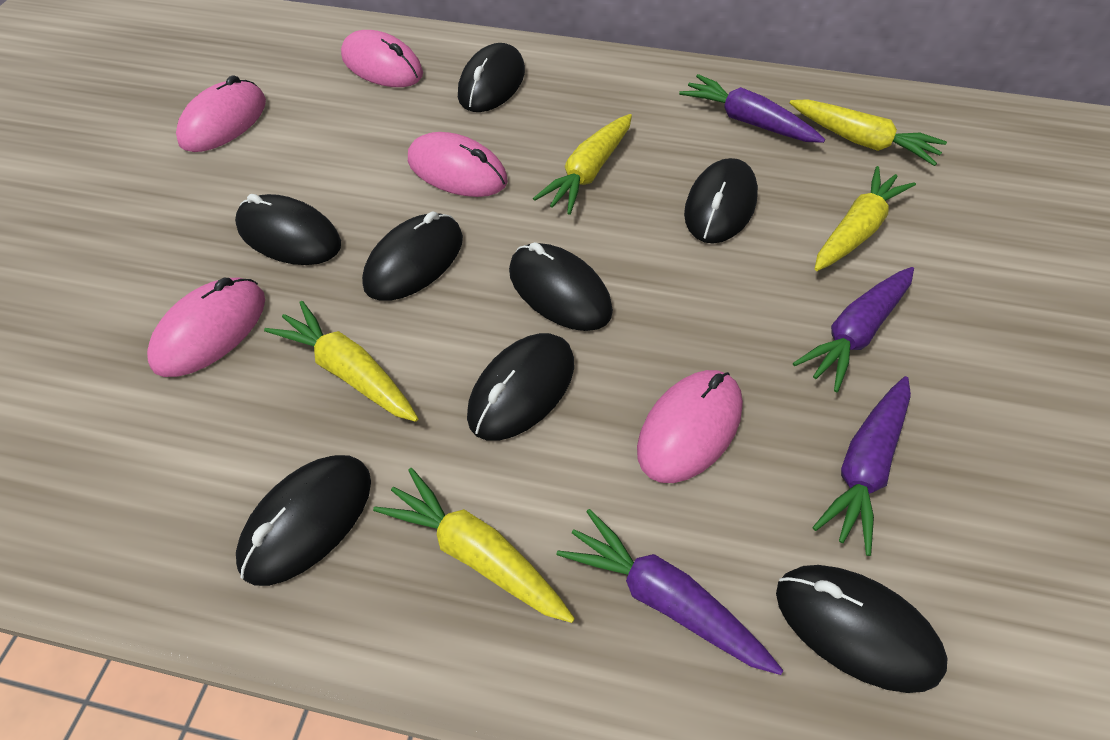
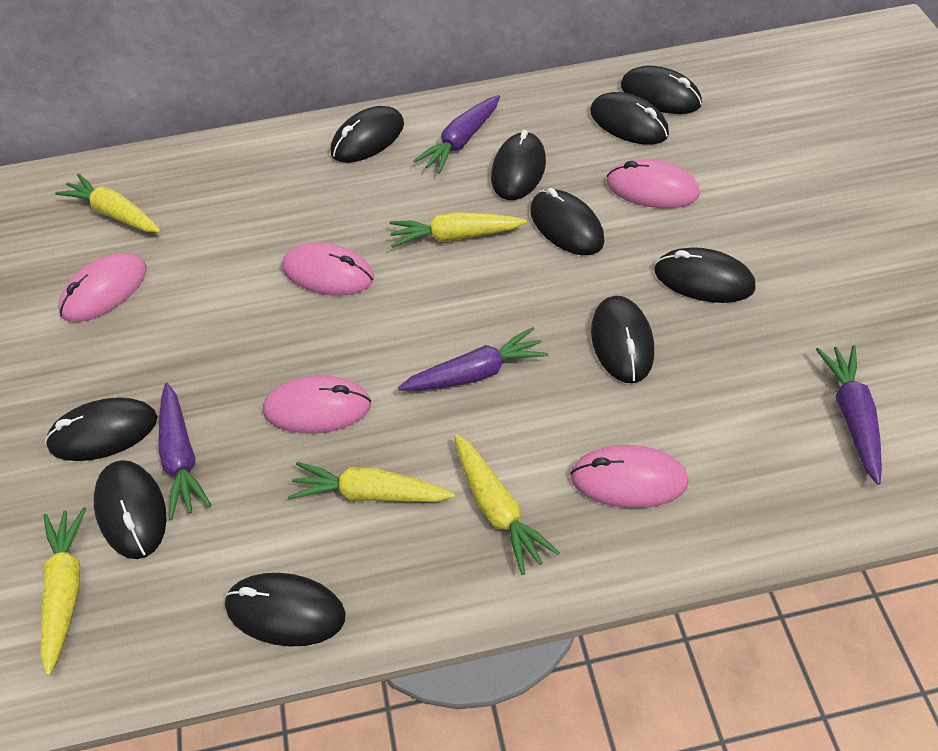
black mouse: 8 -> 10

